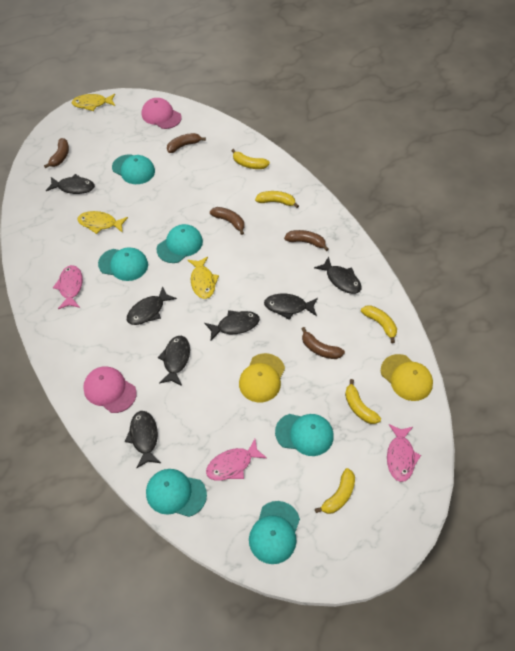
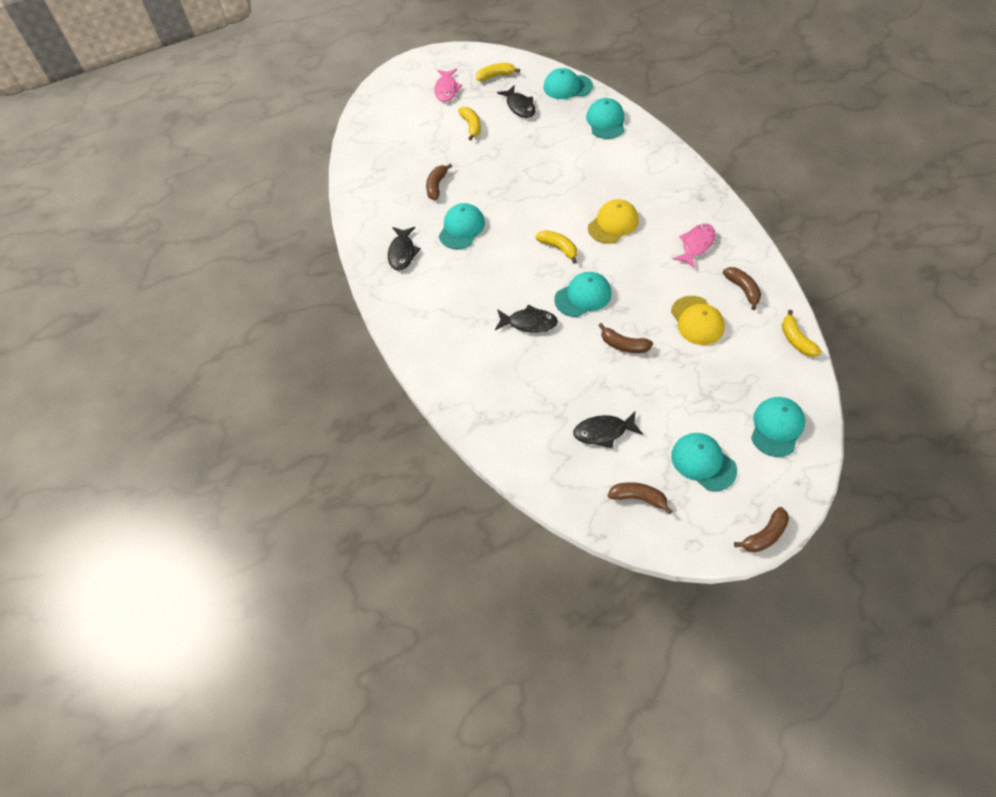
black fish: 7 -> 4
pink cap: 2 -> 0
pink fish: 3 -> 2
yellow banana: 5 -> 4
yellow fish: 3 -> 0

